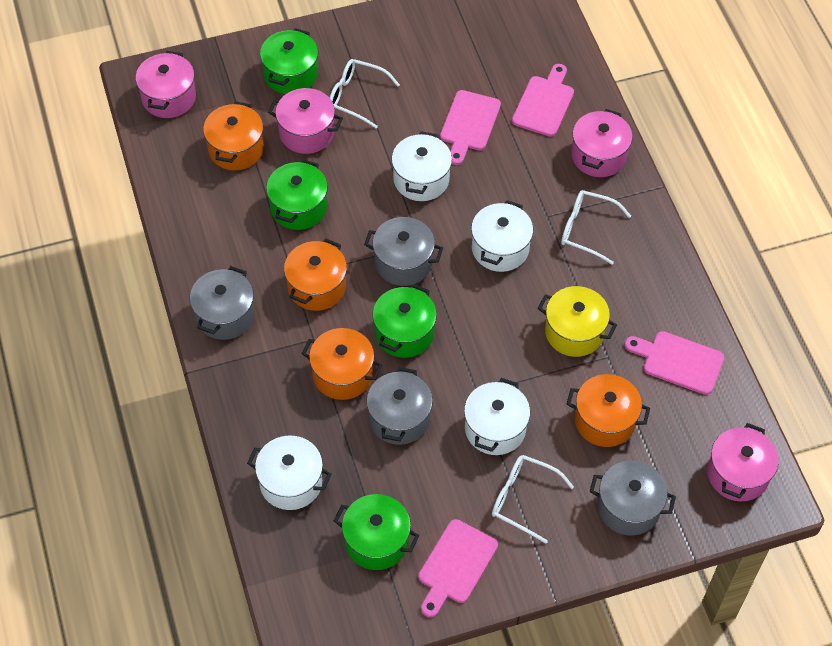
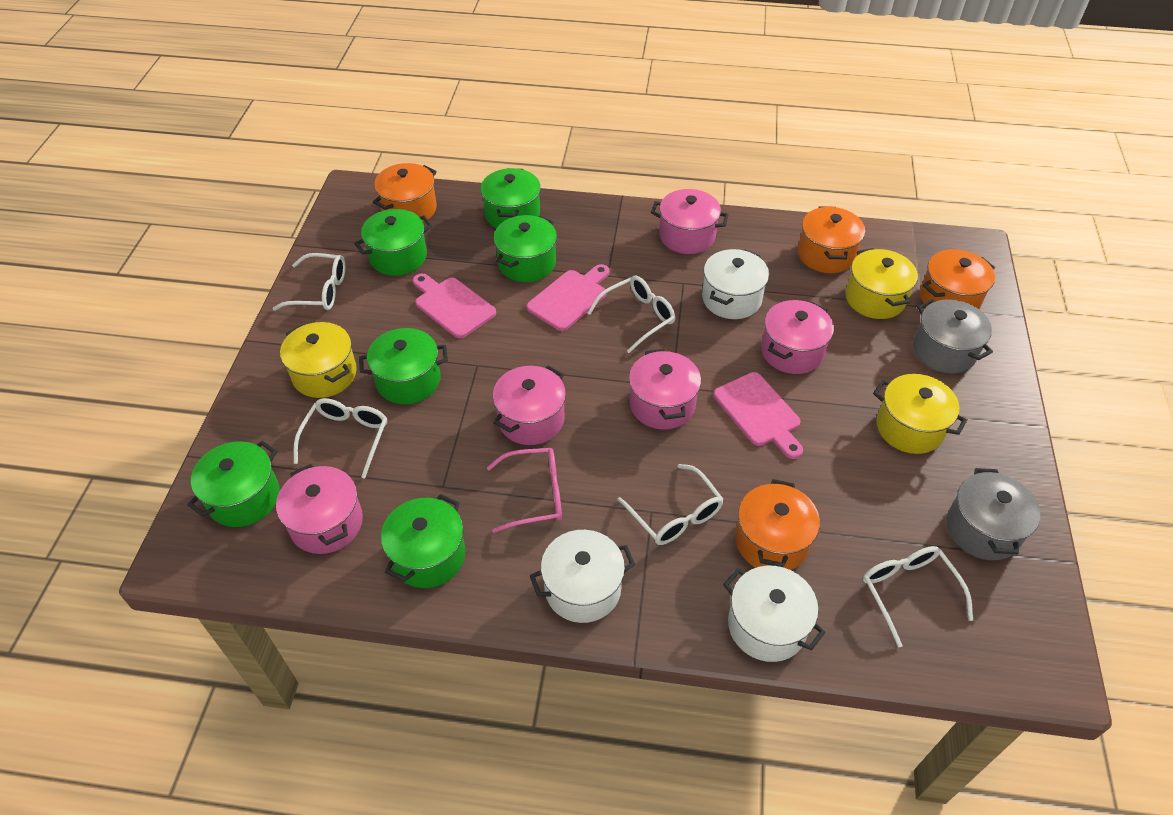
green pot: 4 -> 6
grey pot: 4 -> 2
pink cutting board: 4 -> 3
pink glasses: 0 -> 1
pink pot: 4 -> 5
white glasses: 3 -> 5
white pot: 4 -> 3
yellow pot: 1 -> 3

